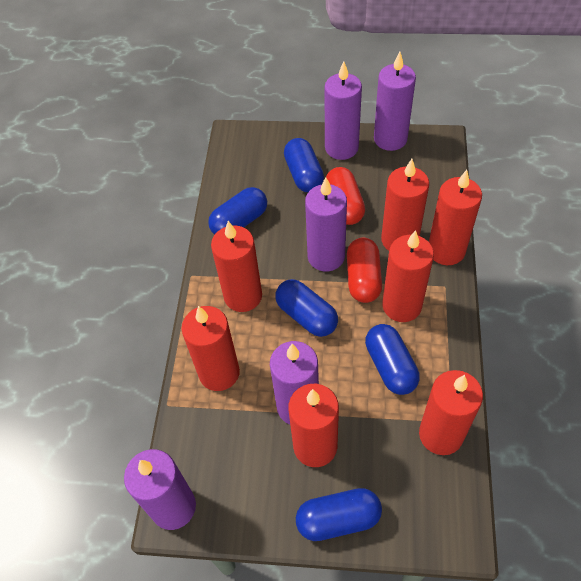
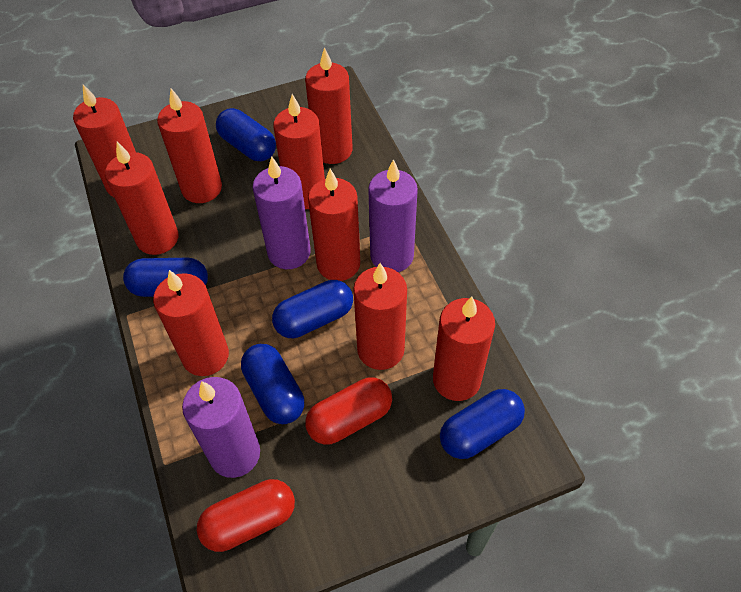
purple candle: 5 -> 3
red candle: 7 -> 9

